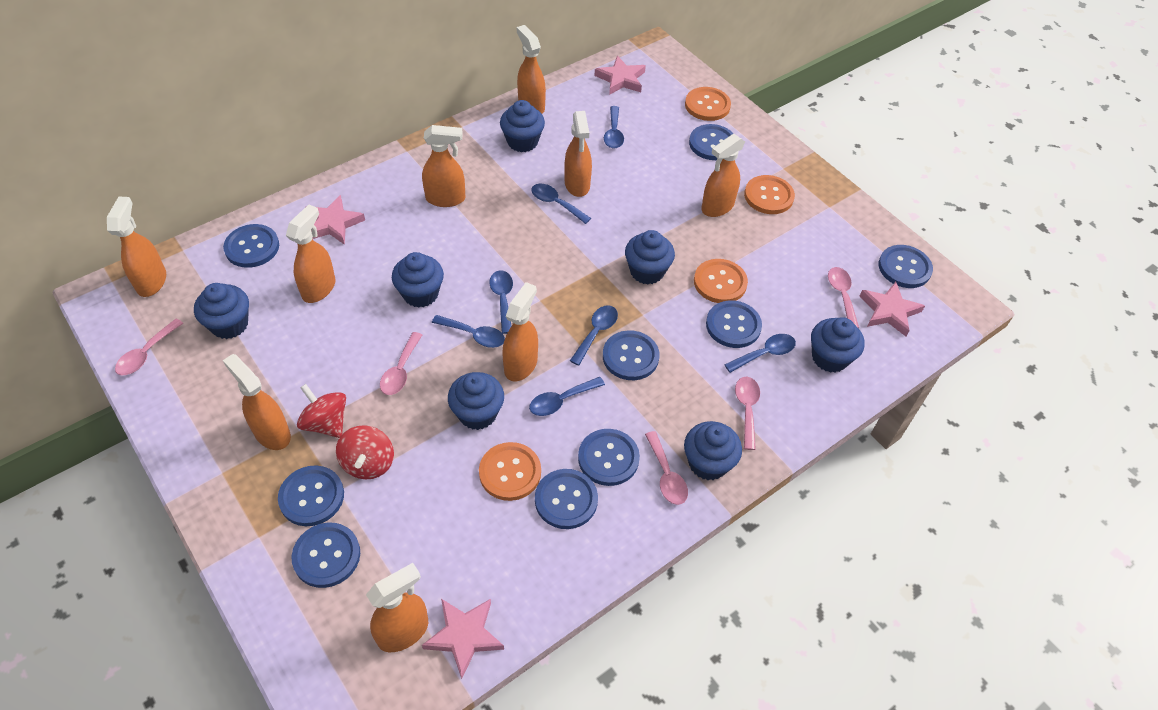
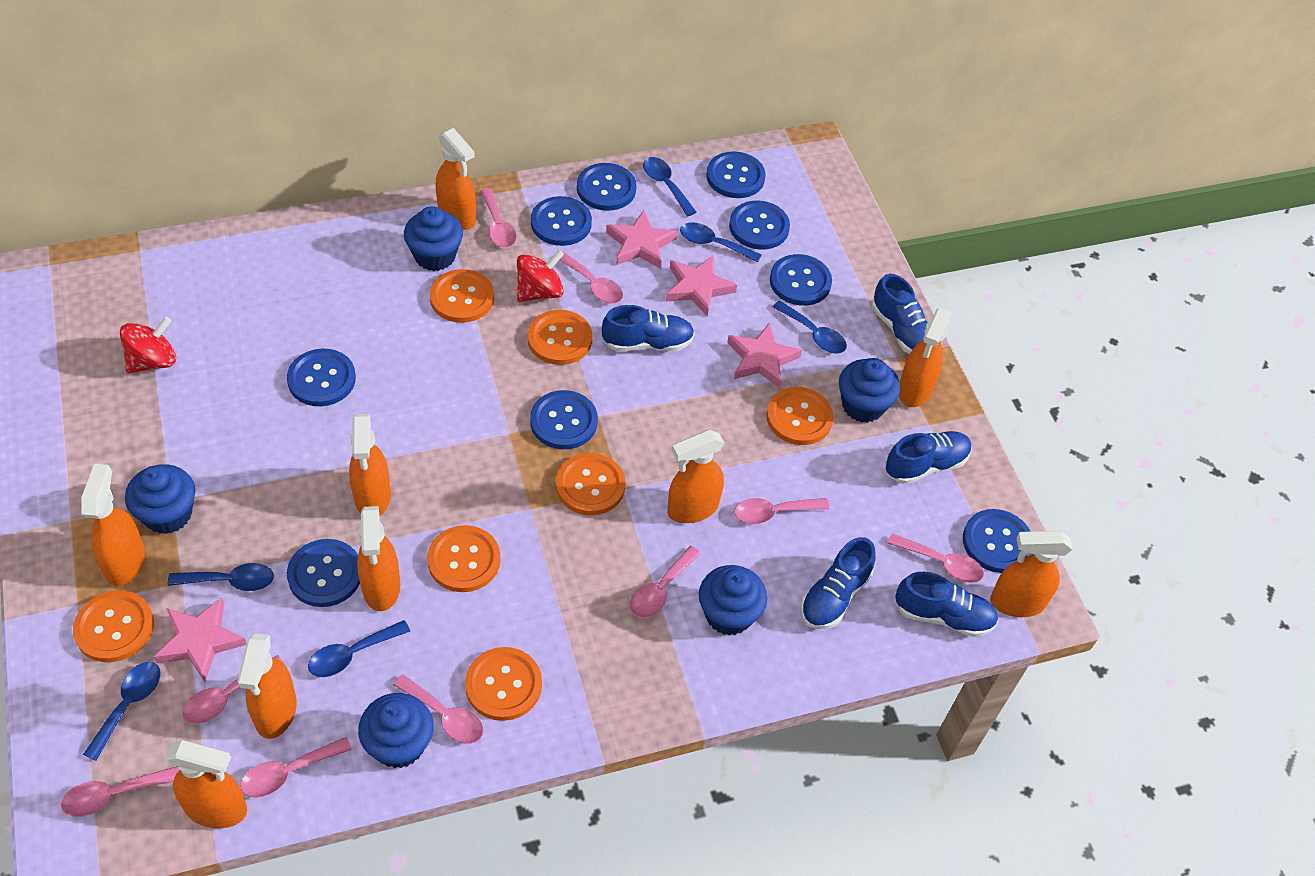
blue cupcake: 7 -> 5
blue shoe: 0 -> 5
blue spoon: 7 -> 6
orange button: 4 -> 7
pink spoon: 5 -> 9

